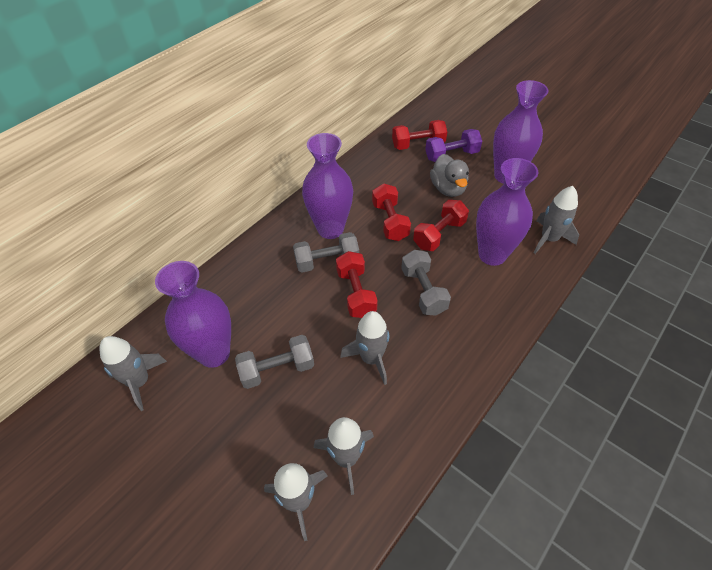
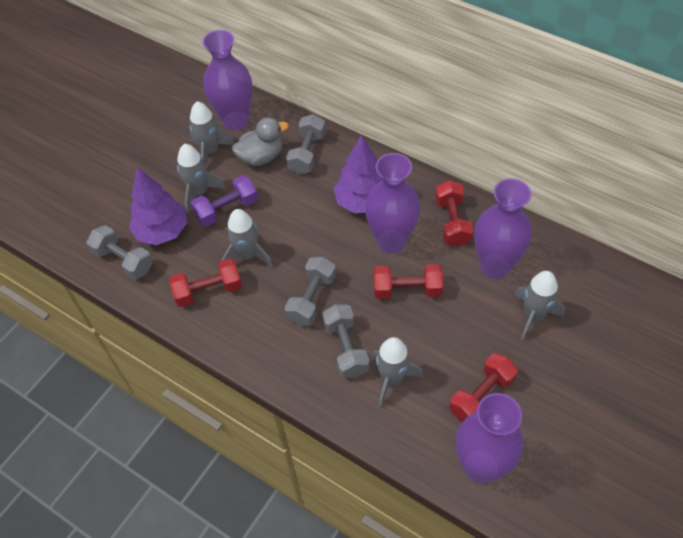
grey dumbbell: 3 -> 4
purple tree: 0 -> 2

